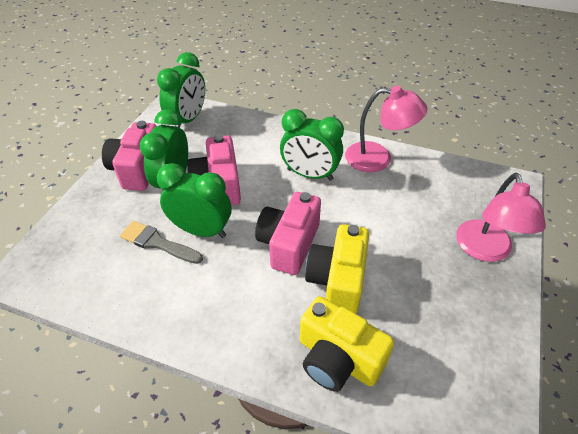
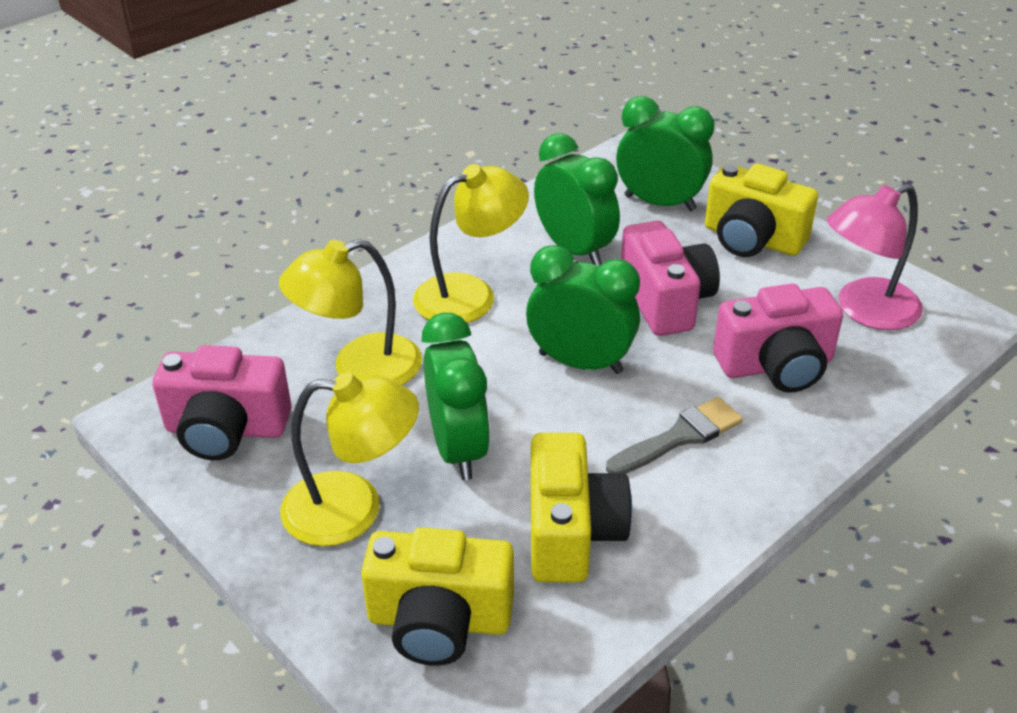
pink lamp: 2 -> 1
yellow camera: 2 -> 3
yellow lamp: 0 -> 3

